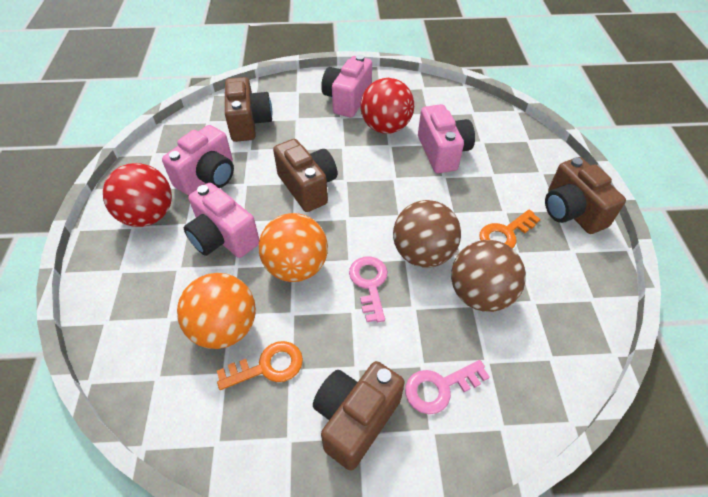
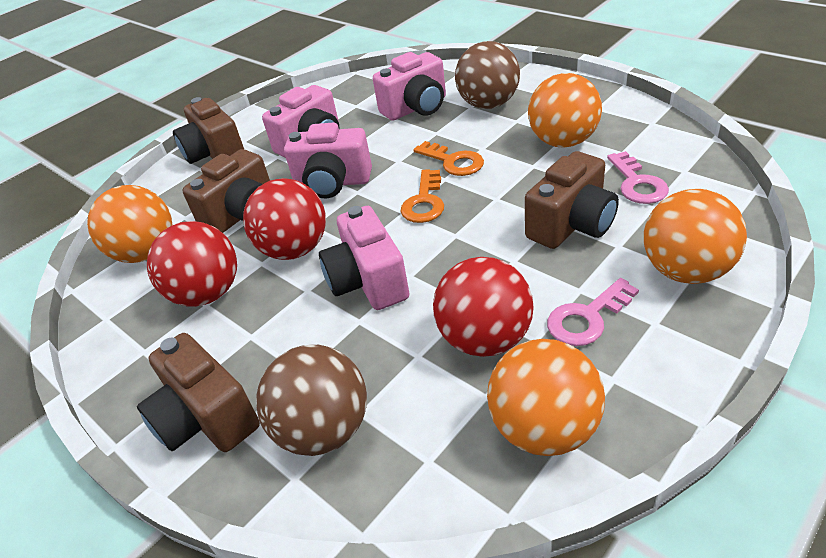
orange ball: 2 -> 4
red ball: 2 -> 3

